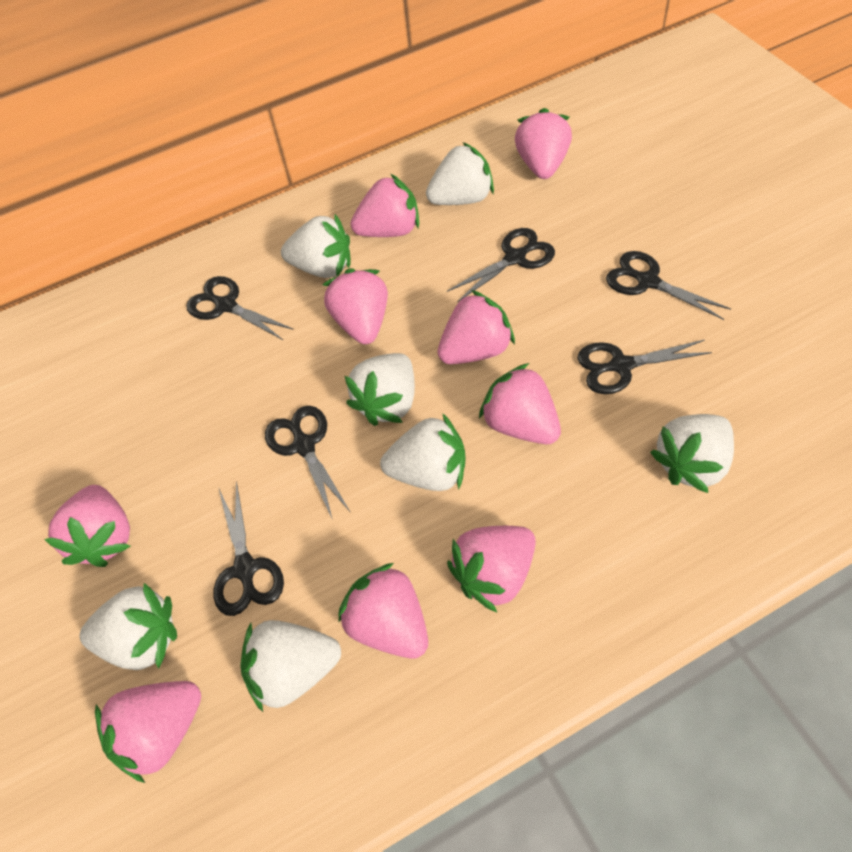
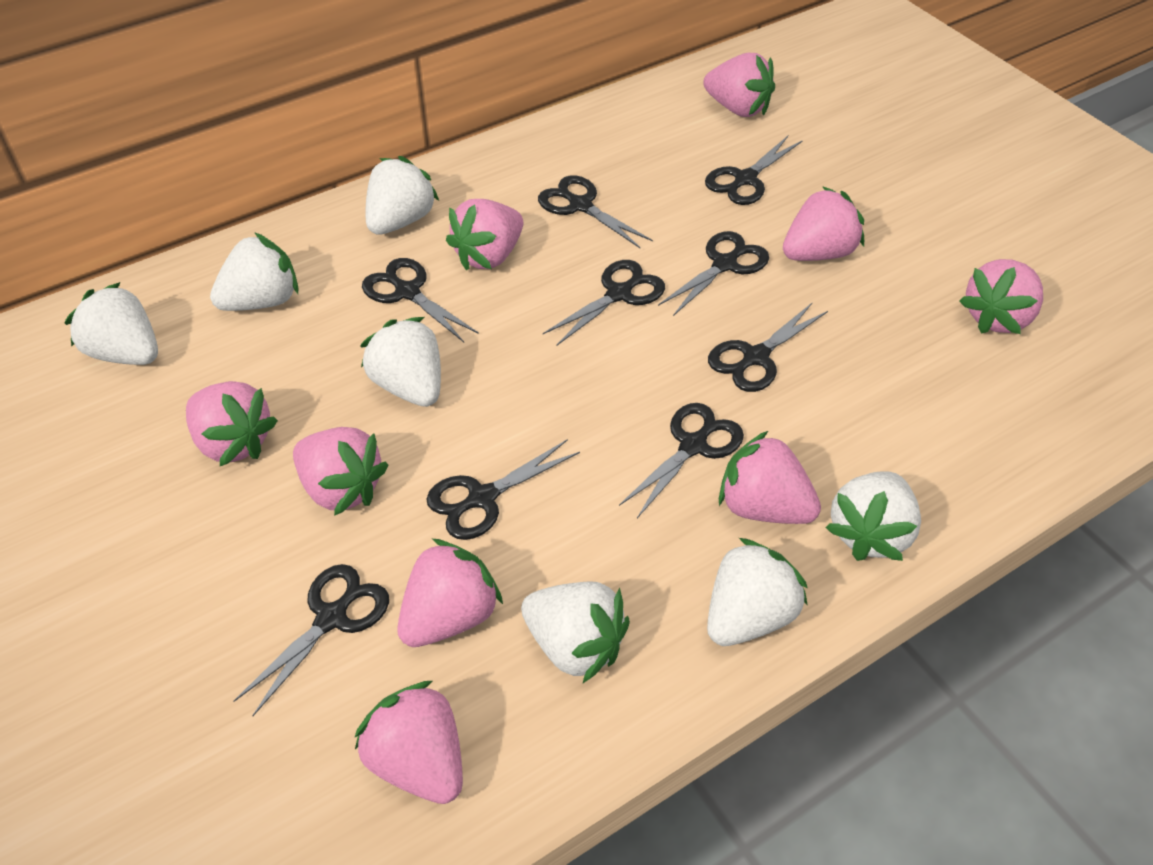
black scissors: 6 -> 9

